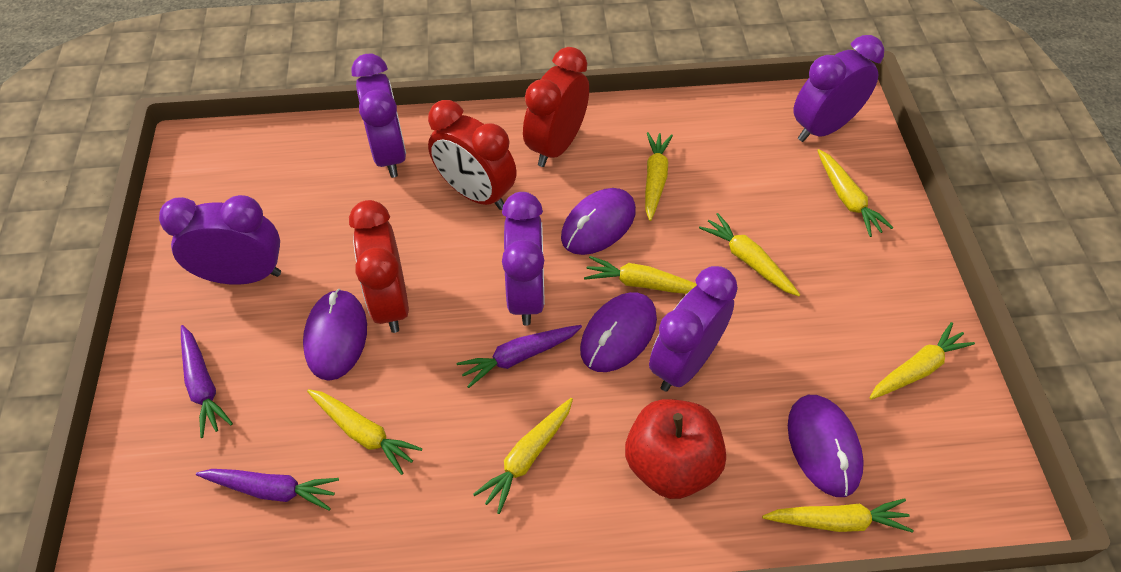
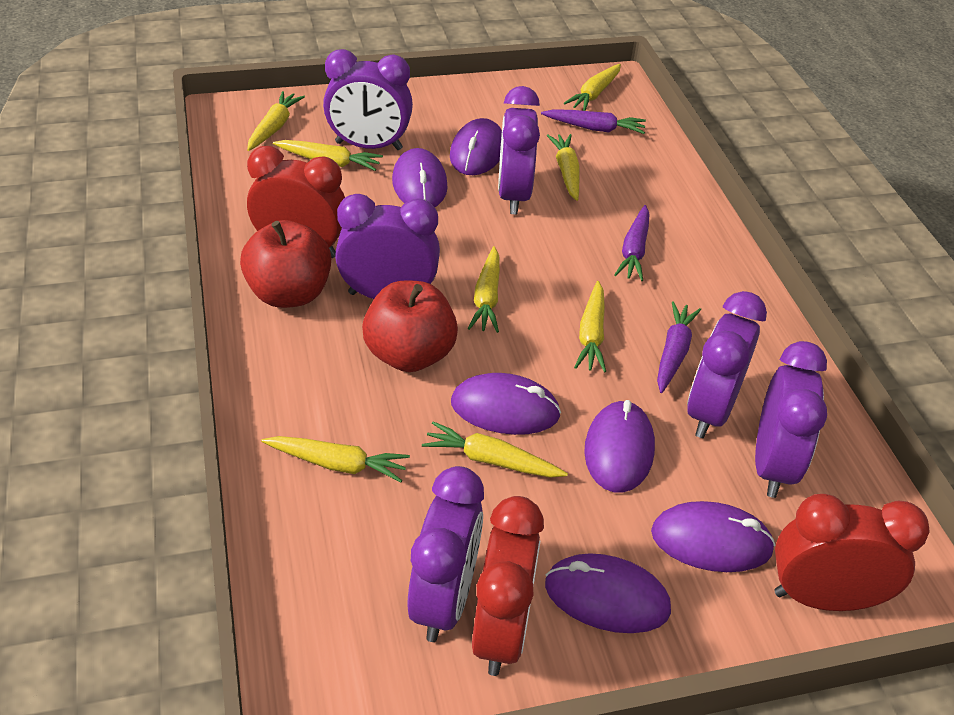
purple clock: 5 -> 6
purple mouse: 4 -> 6
red apple: 1 -> 2

